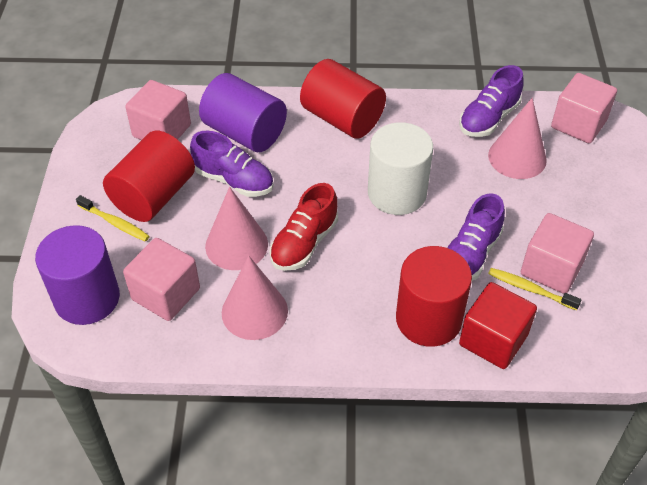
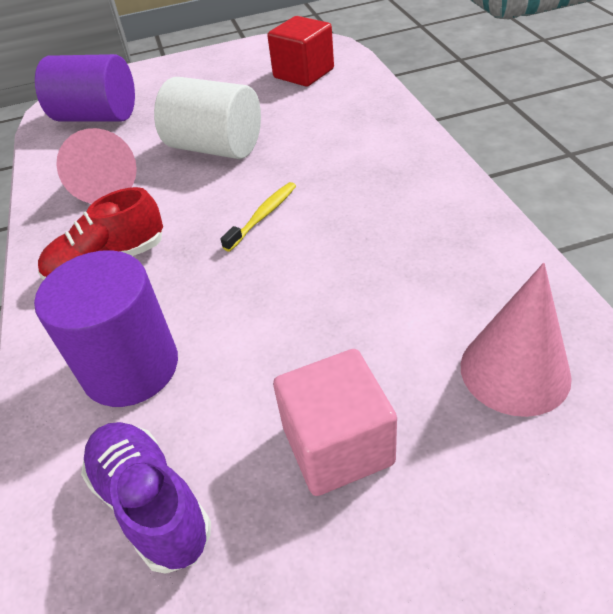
pink cone: 3 -> 2
pink cube: 4 -> 1
purple shoe: 3 -> 1
red cylinder: 3 -> 0
yellow toothbrush: 2 -> 1

